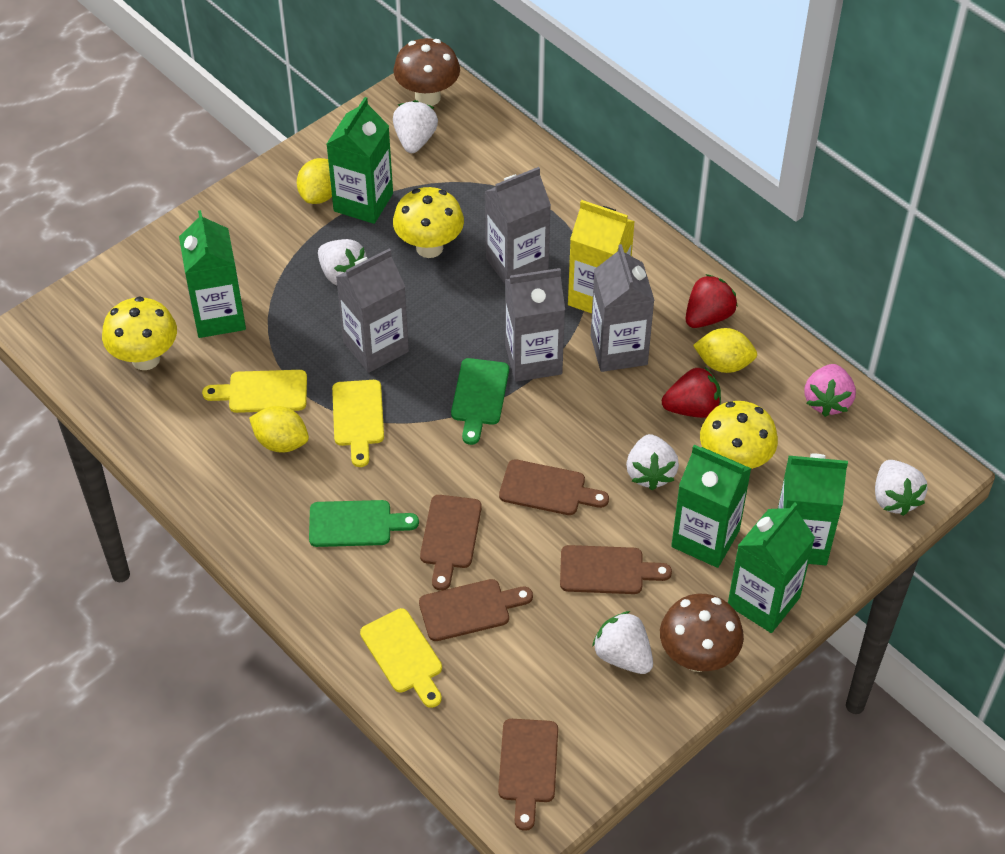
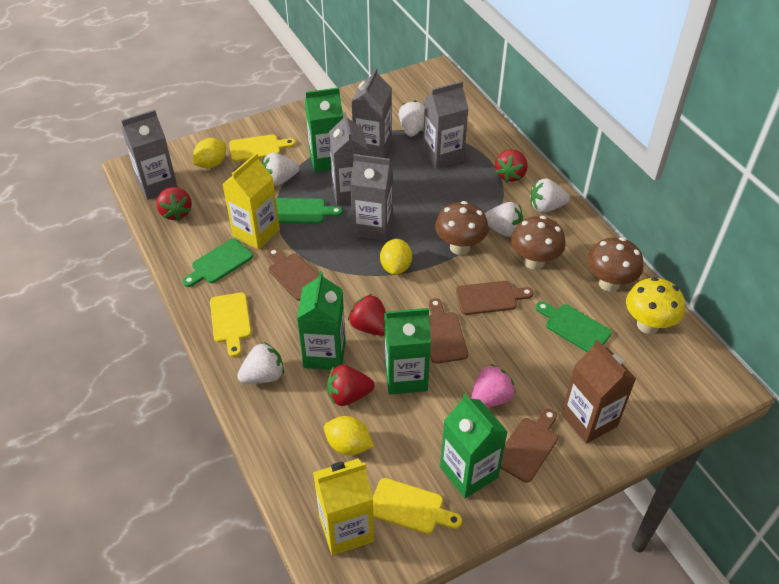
brown carton: 0 -> 1
brown cutting board: 5 -> 4
brown mushroom: 2 -> 3
green carton: 5 -> 4
green cutting board: 2 -> 3
grey carton: 4 -> 5
red strawberry: 2 -> 4
yellow carton: 1 -> 2
yellow mushroom: 3 -> 1

